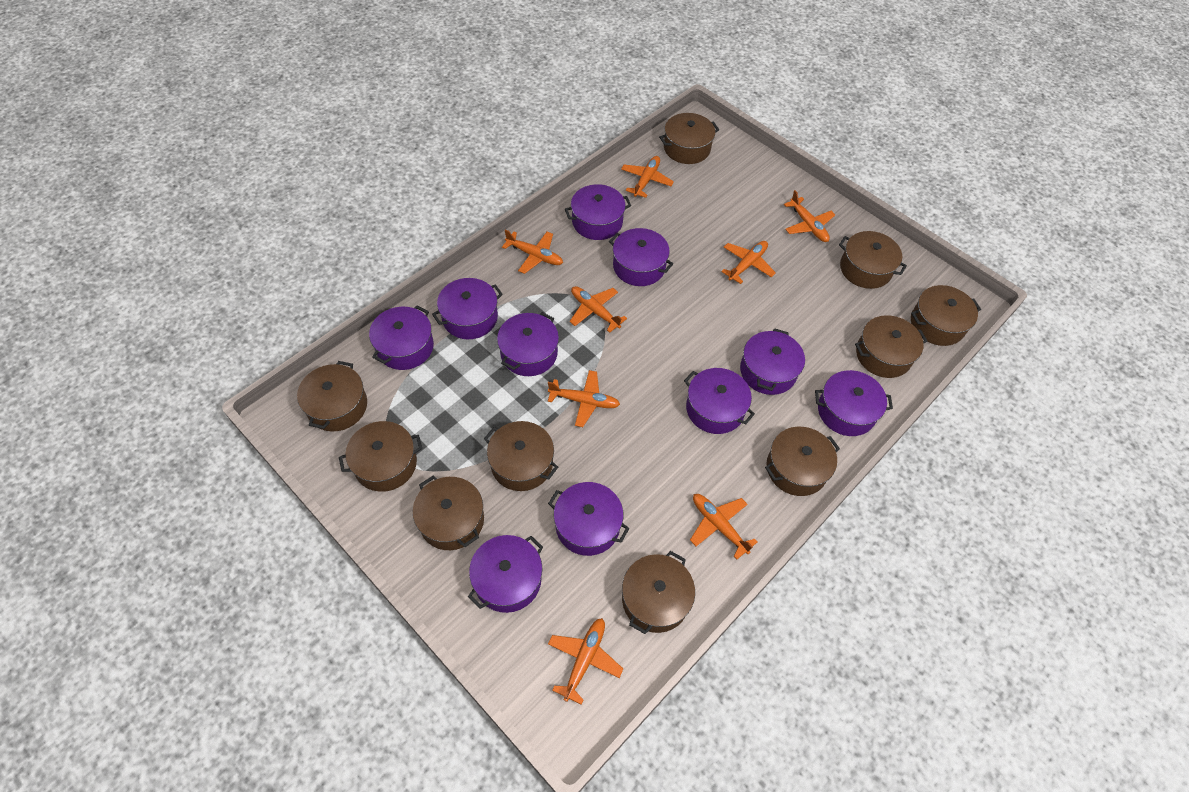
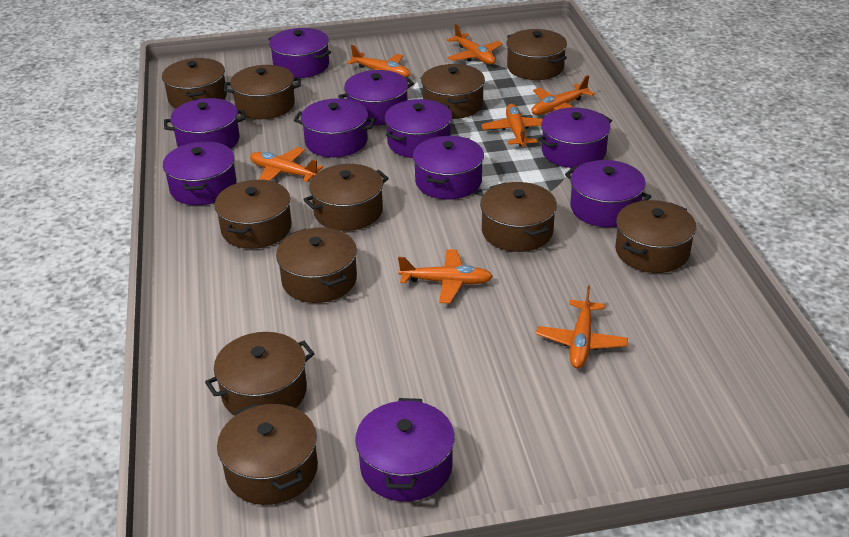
brown pot: 10 -> 11
orange plane: 8 -> 7

